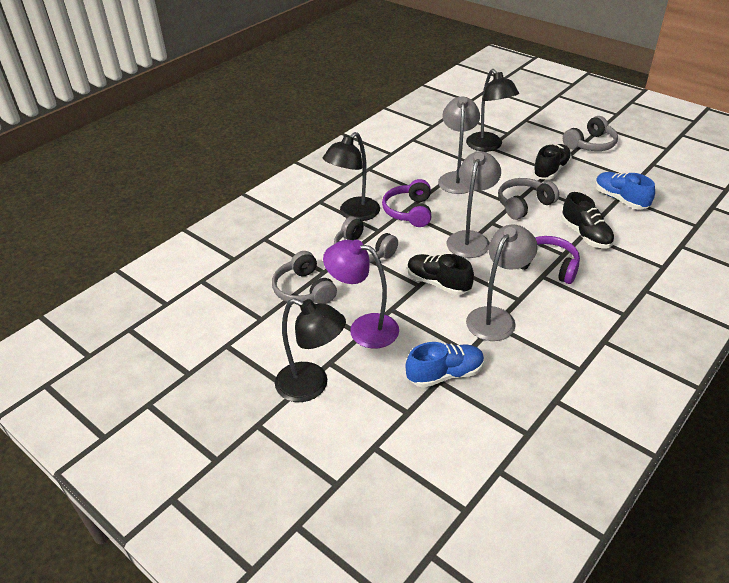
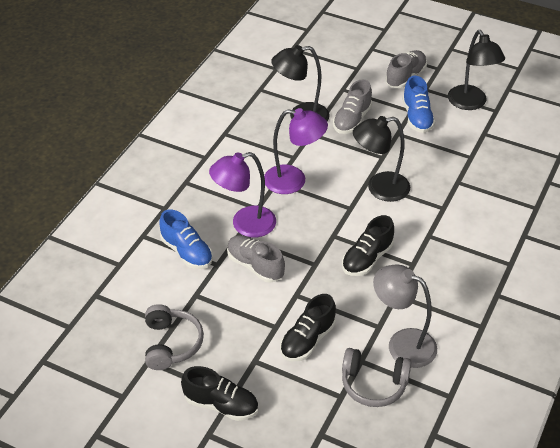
grey headphones: 4 -> 2
grey lamp: 3 -> 1
grey shoe: 0 -> 3
purple headphones: 2 -> 0
purple lamp: 1 -> 2

